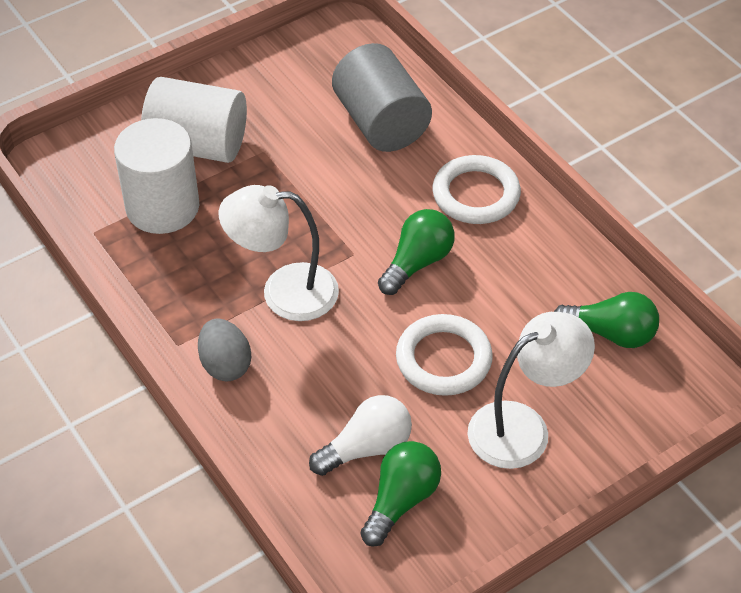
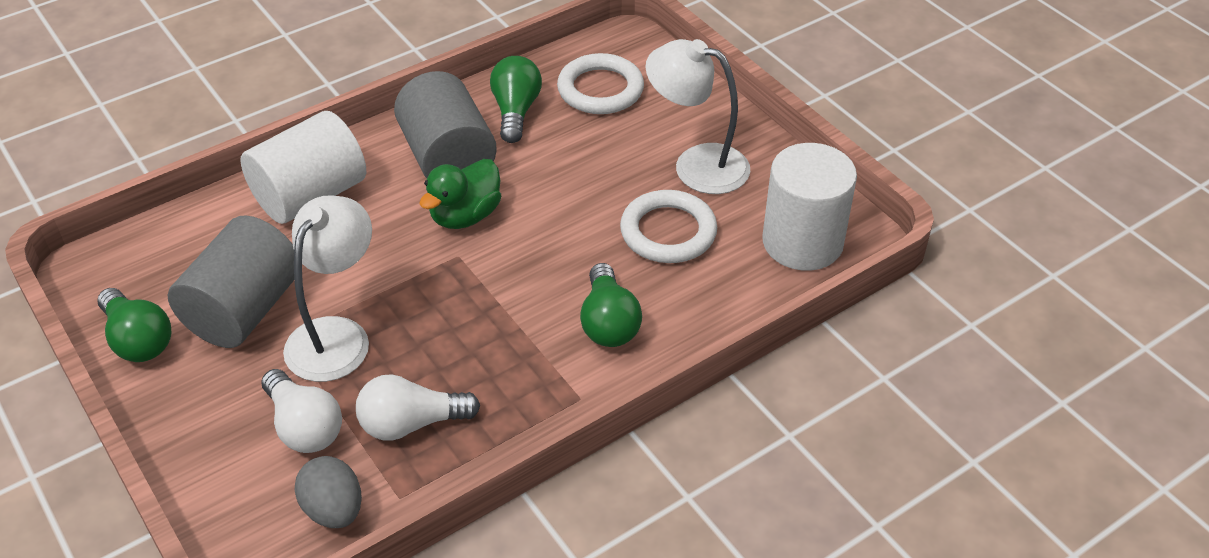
green duck: 0 -> 1
grey cylinder: 1 -> 2
white light bulb: 1 -> 2

